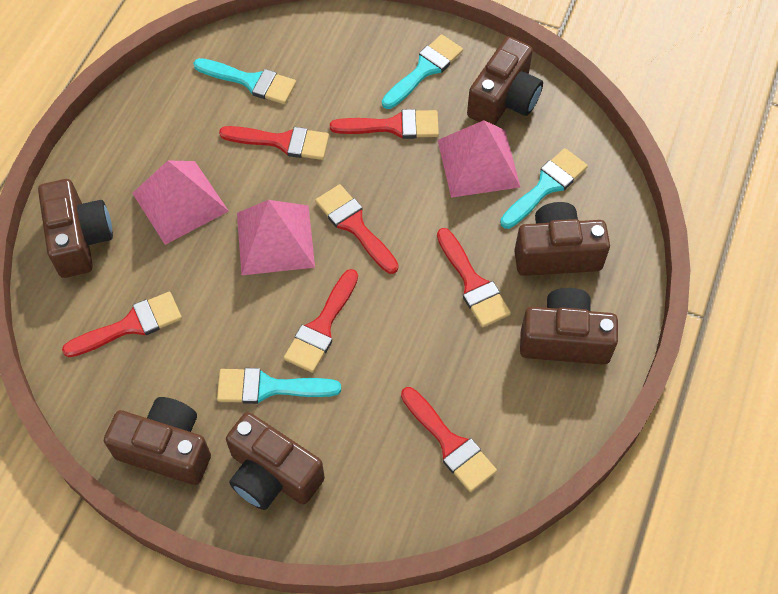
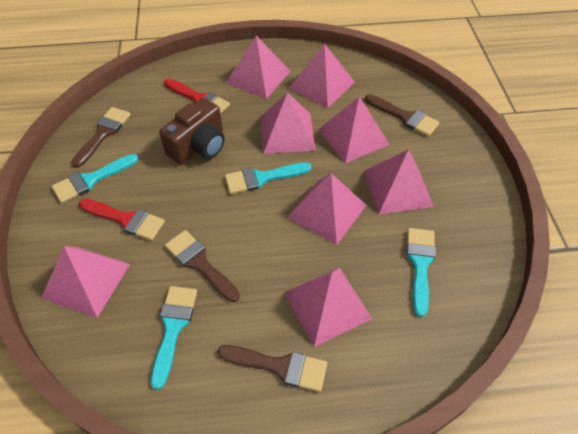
brown brush: 0 -> 4
brown camera: 6 -> 1
pink pyramid: 3 -> 8
red brush: 7 -> 2

